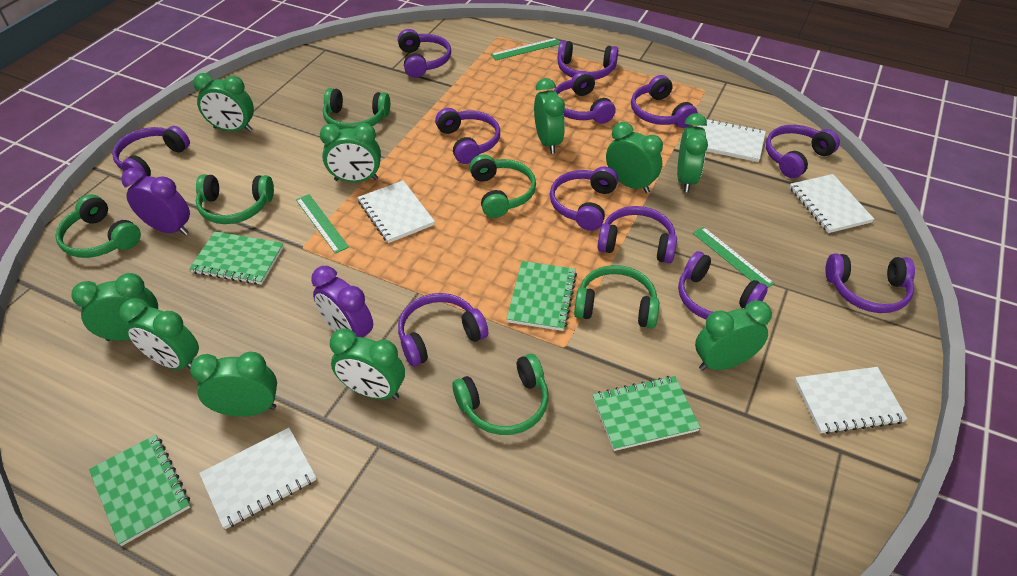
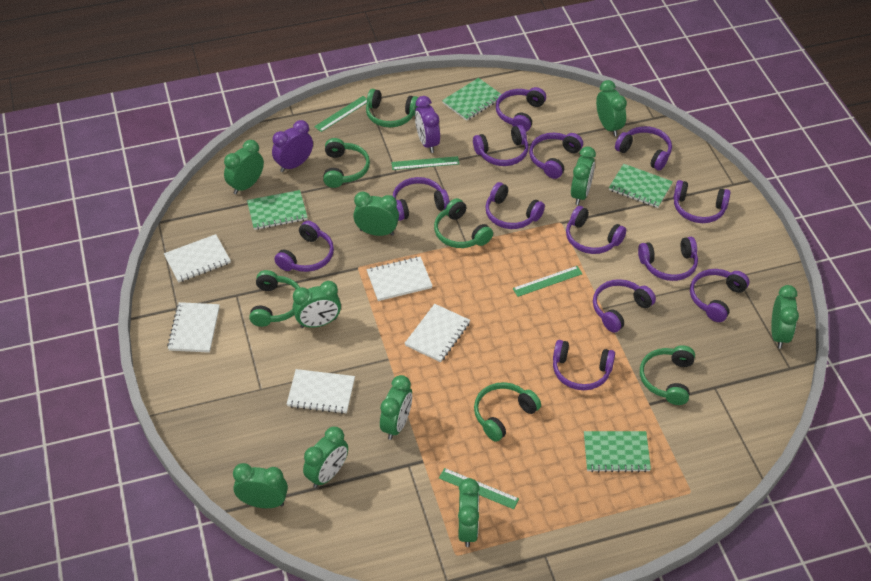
green ruler: 3 -> 4
purple headphones: 12 -> 13

